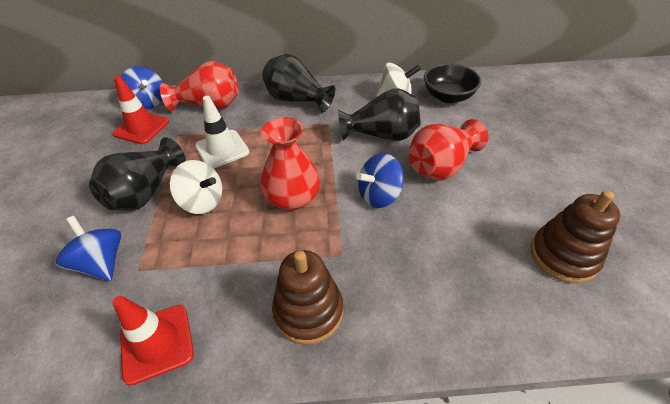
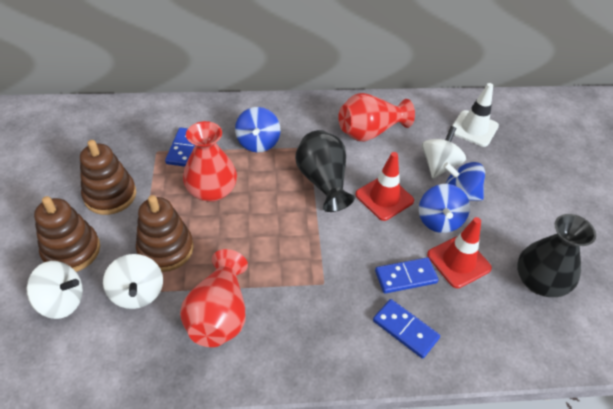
black bowl: 1 -> 0
black vase: 3 -> 2
blue domino: 0 -> 3
brown stacking toy: 2 -> 3
white spinning top: 2 -> 3

